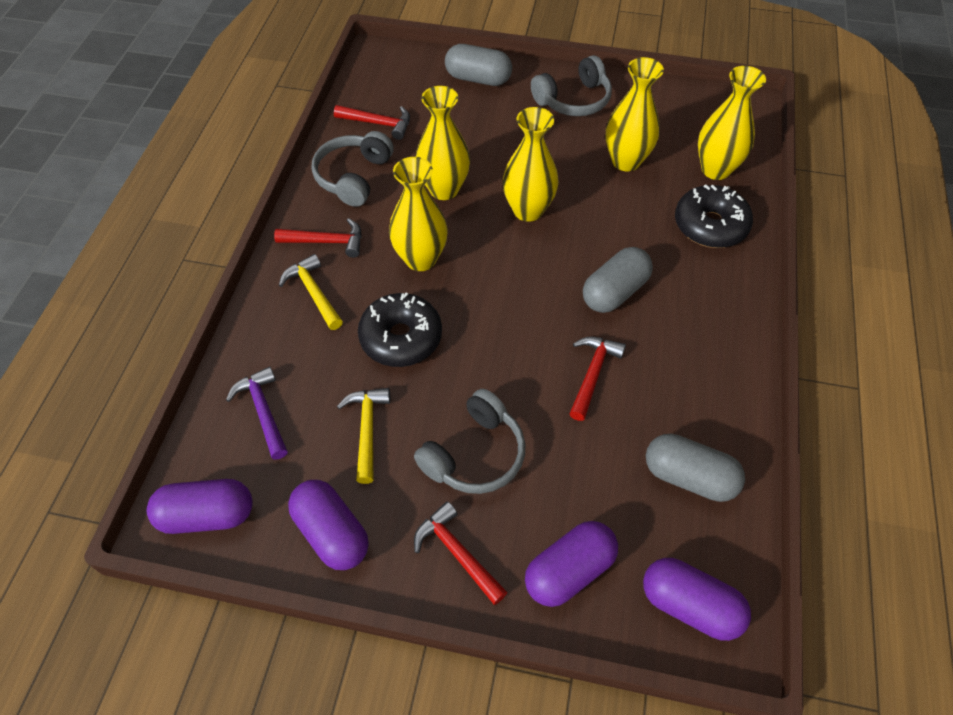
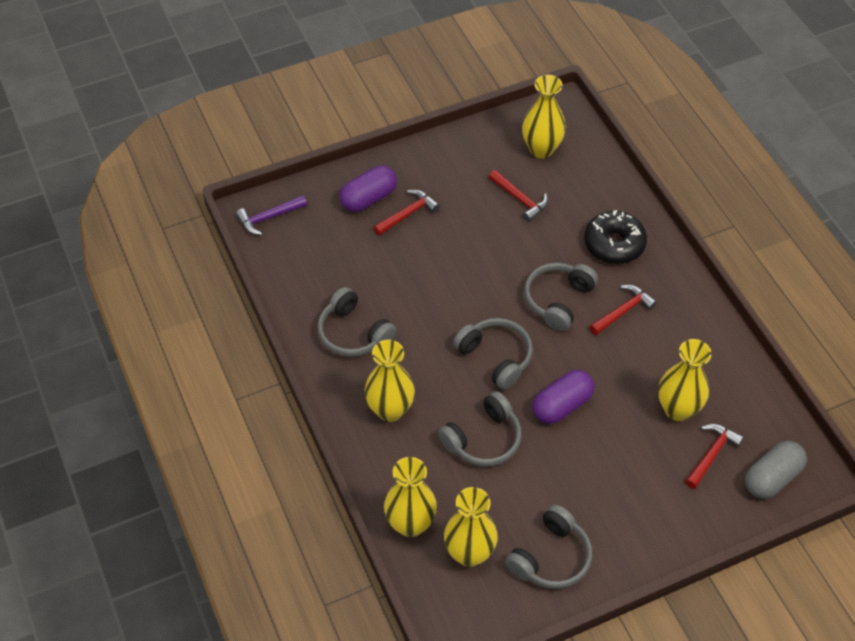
black donut: 2 -> 1
grey capsule: 3 -> 1
grey headphones: 3 -> 5
purple capsule: 4 -> 2
yellow hammer: 2 -> 0

